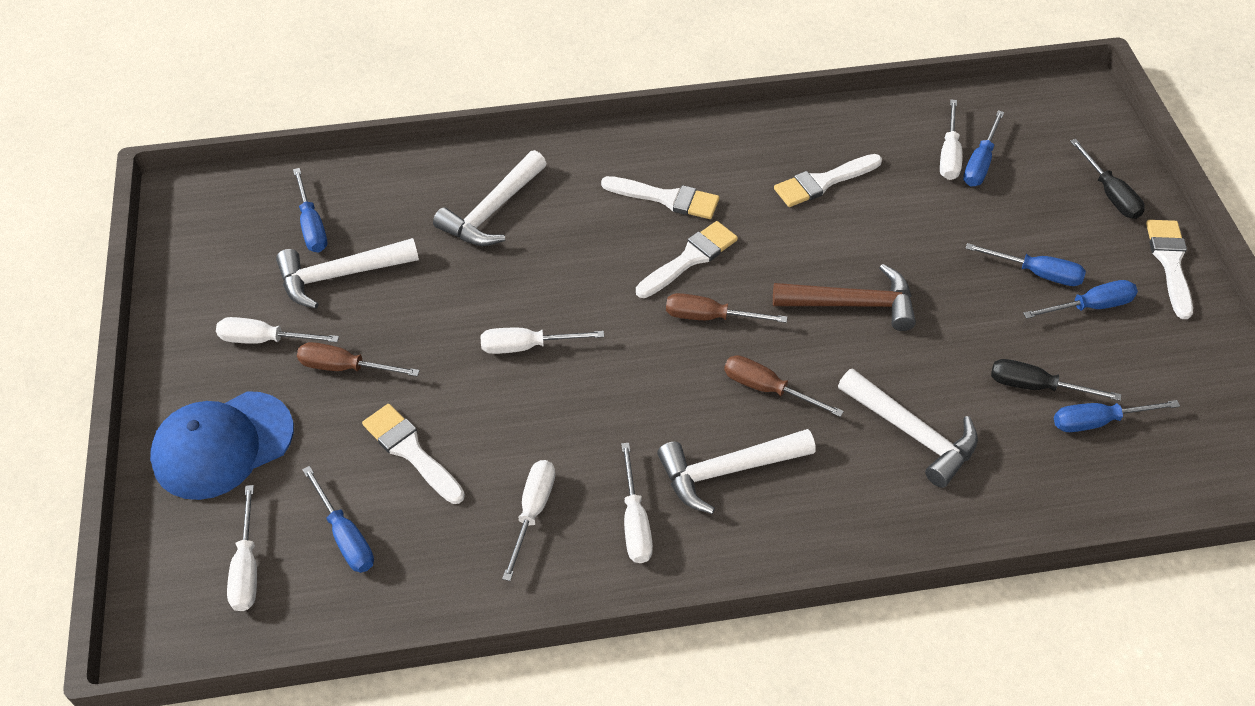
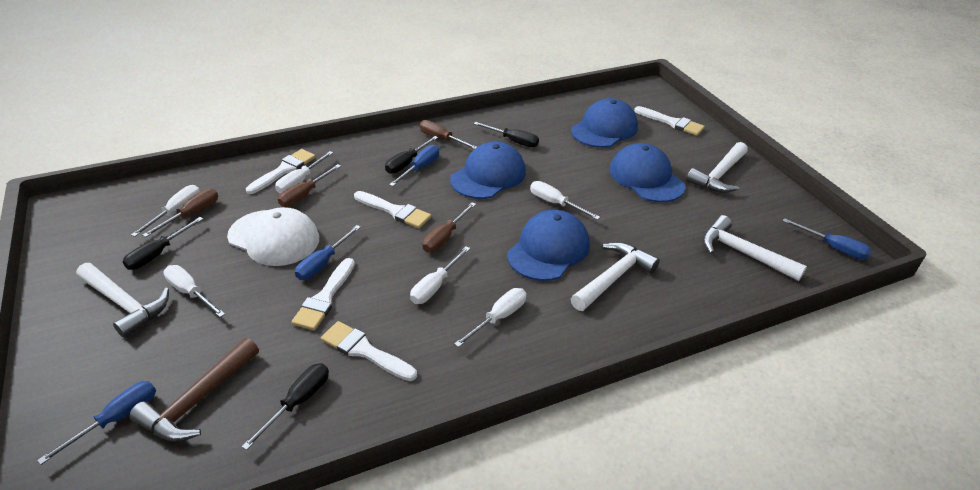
black screwdriver: 2 -> 4
blue cap: 1 -> 4
blue screwdriver: 6 -> 4
brown screwdriver: 3 -> 4
white cap: 0 -> 1

